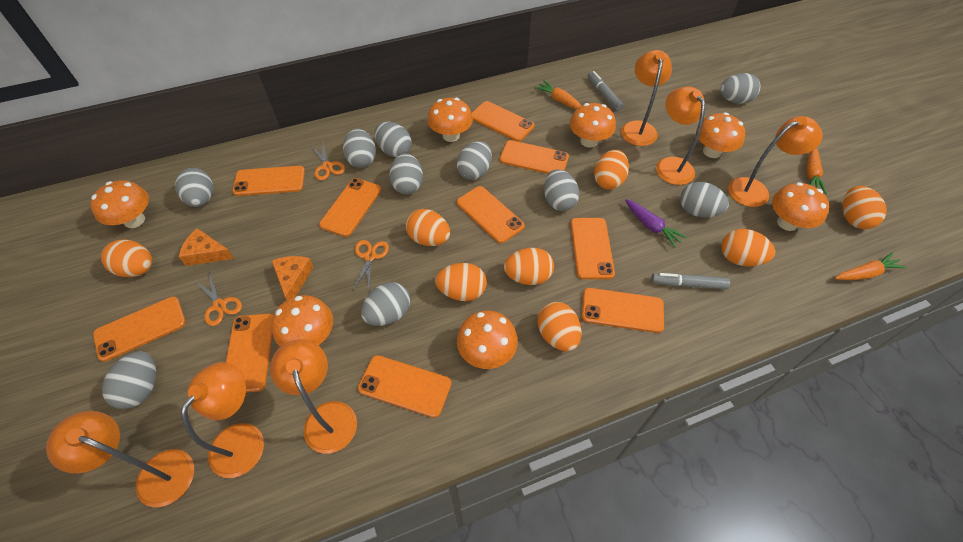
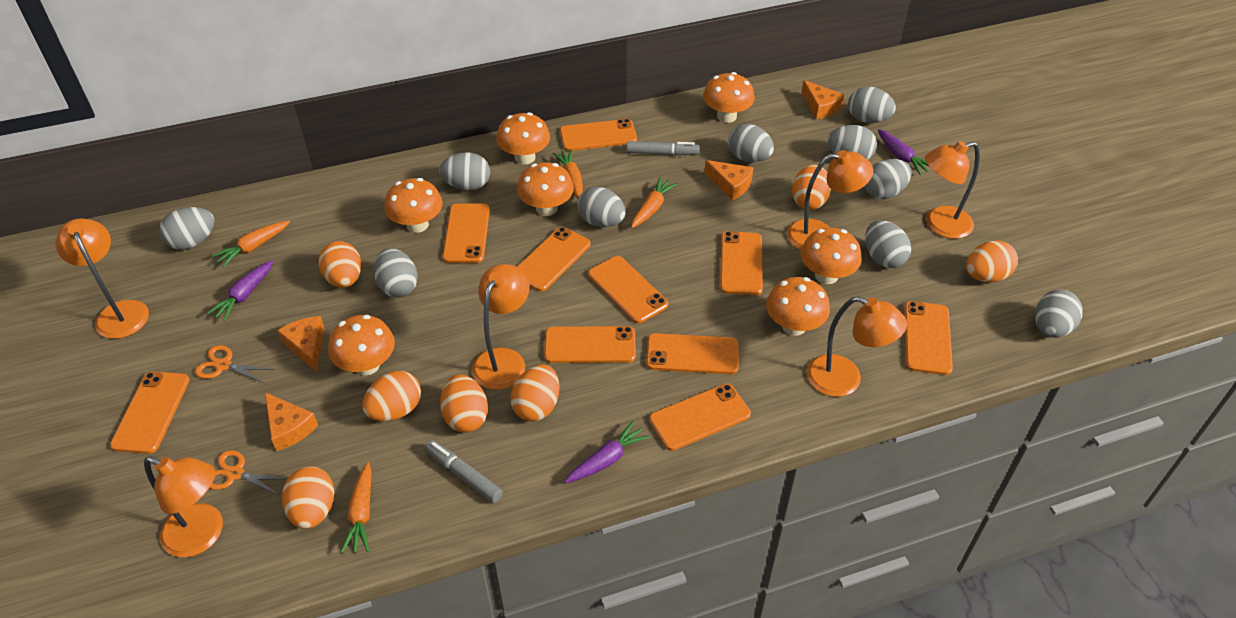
orange carrot: 3 -> 4
orange cheese: 2 -> 4
orange egg: 8 -> 7
orange scissors: 3 -> 2
purple carrot: 1 -> 3

